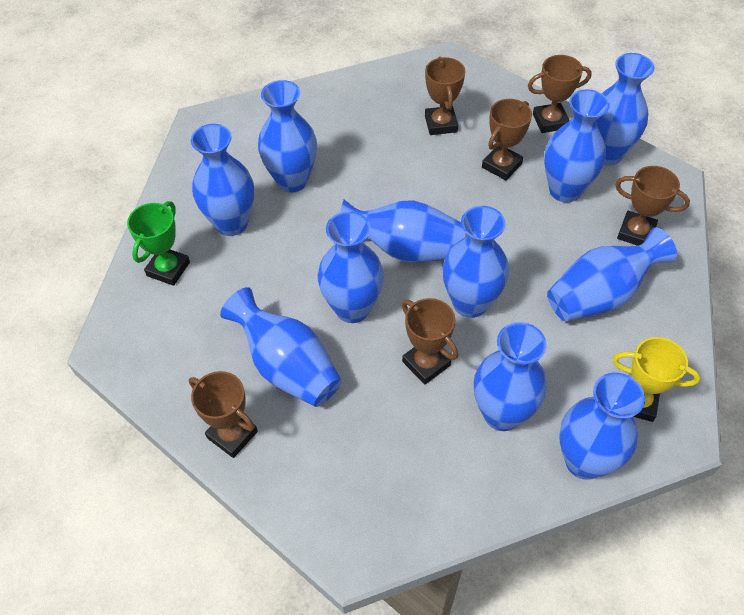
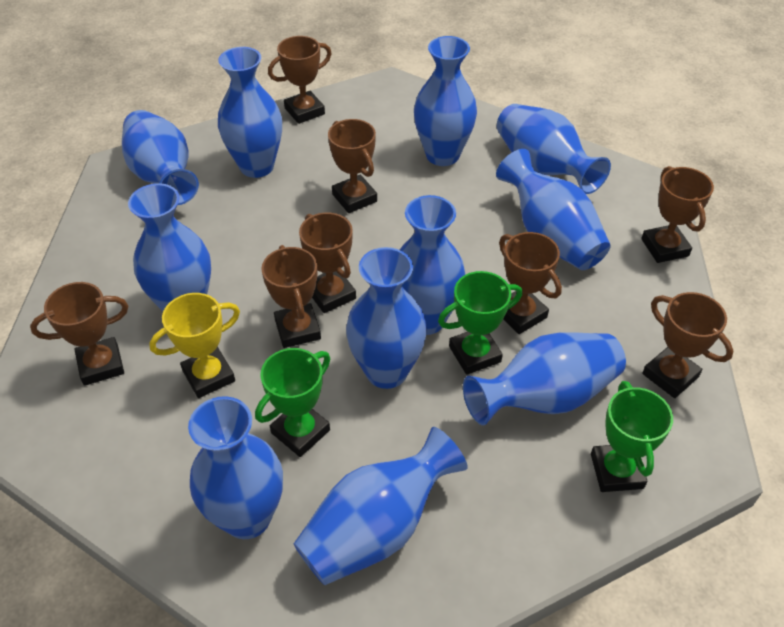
brown trophy: 6 -> 8
green trophy: 1 -> 3

